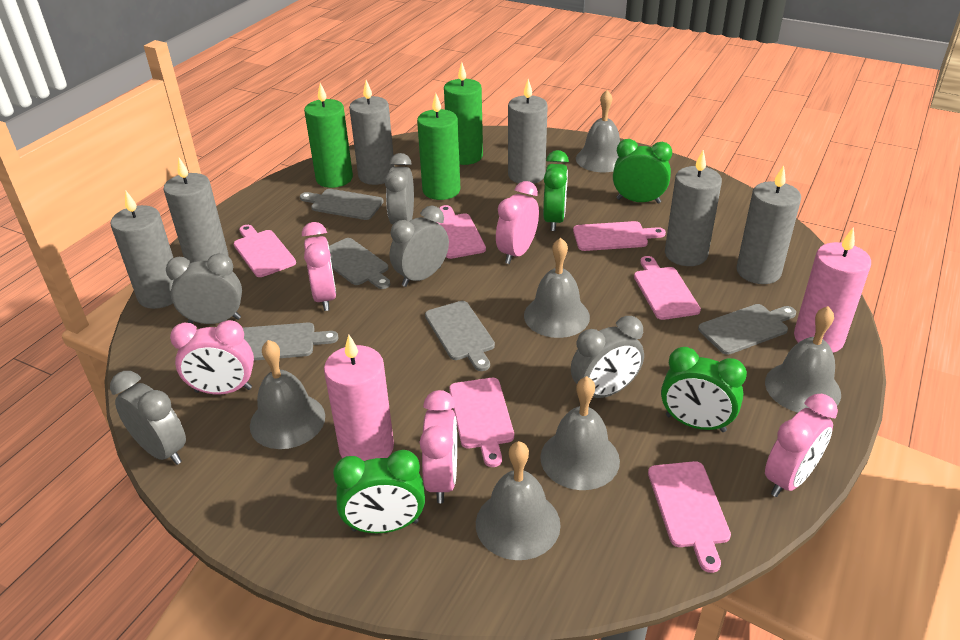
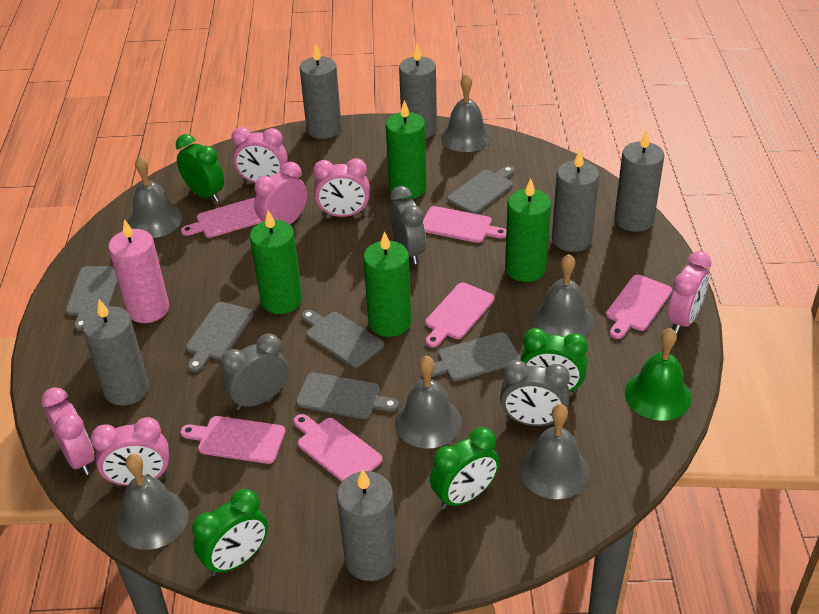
green bell: 0 -> 1
green candle: 3 -> 4
grey clock: 5 -> 3
grey cutting board: 5 -> 6
pink candle: 2 -> 1
pink clock: 5 -> 6

